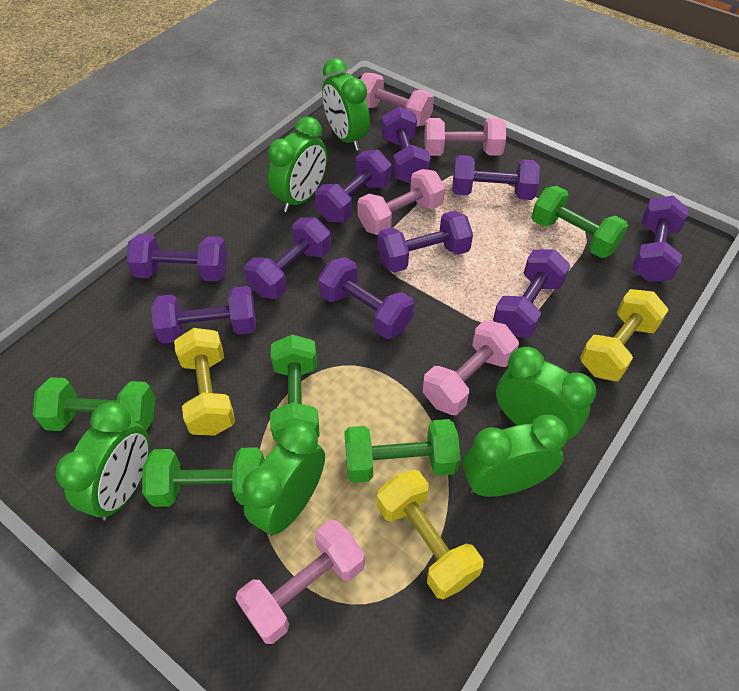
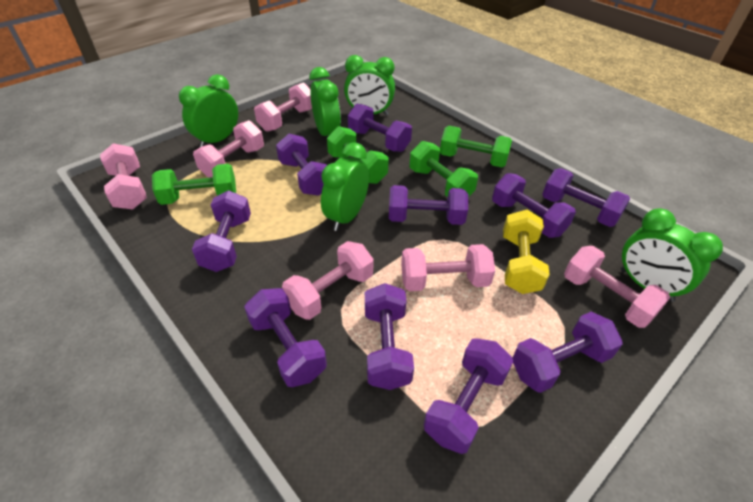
green clock: 6 -> 5
green dumbbell: 5 -> 4
pink dumbbell: 5 -> 6
yellow dumbbell: 3 -> 1

